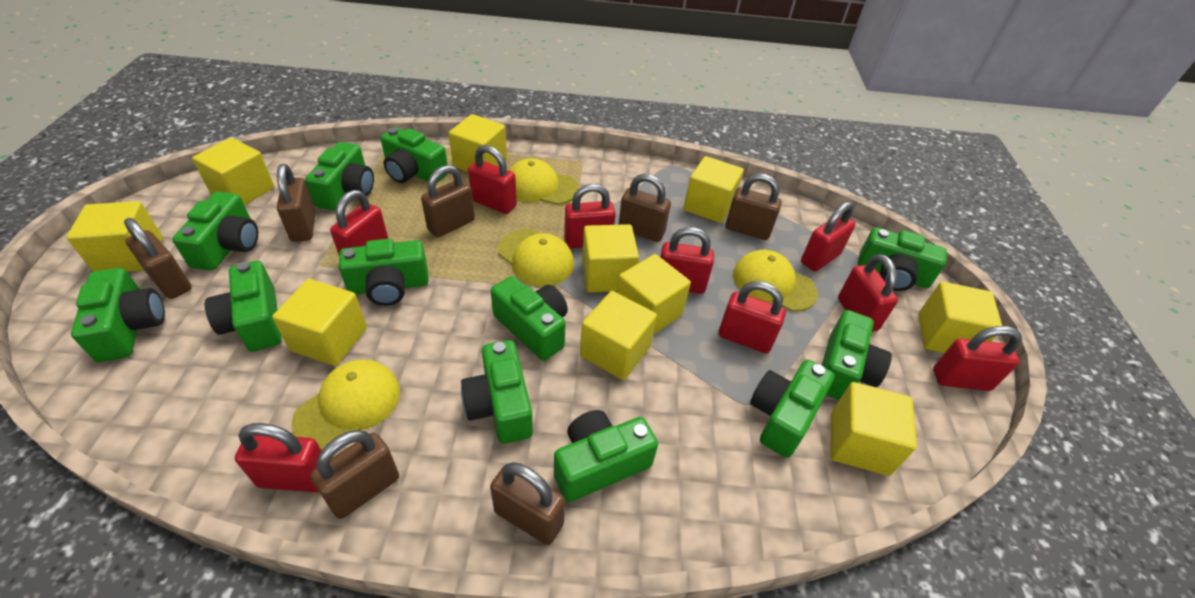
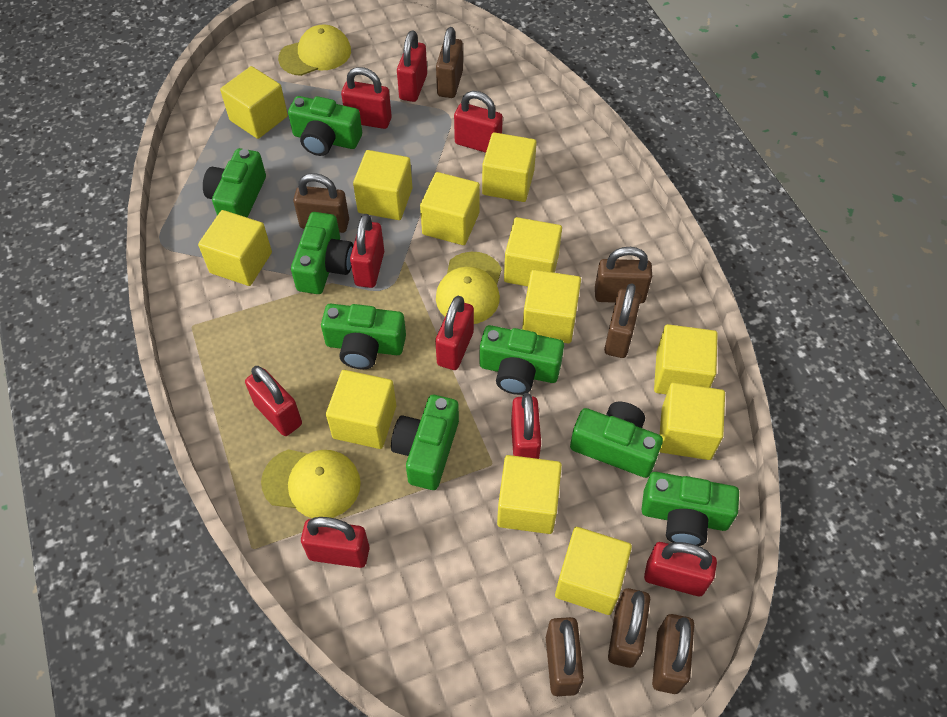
green camera: 12 -> 8
yellow cap: 4 -> 3
yellow cube: 10 -> 12

